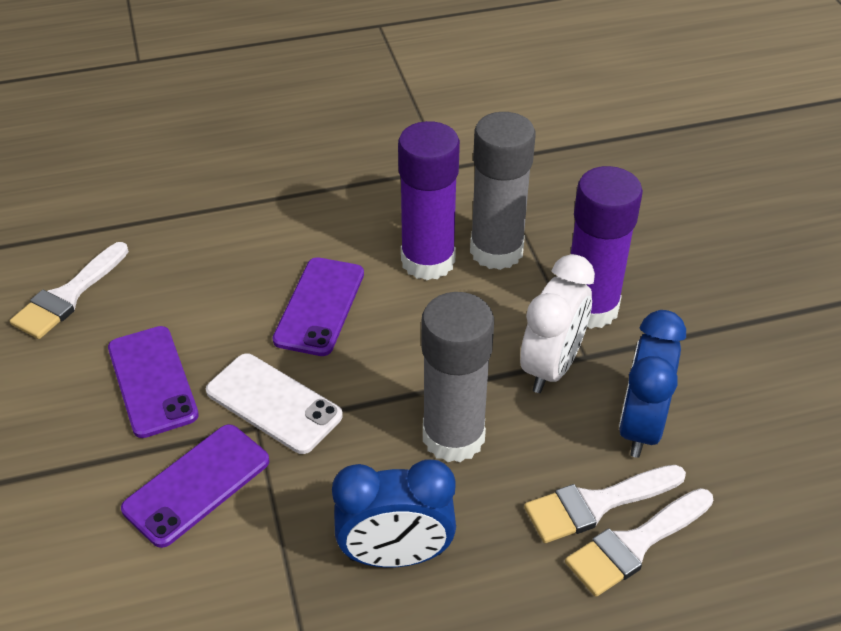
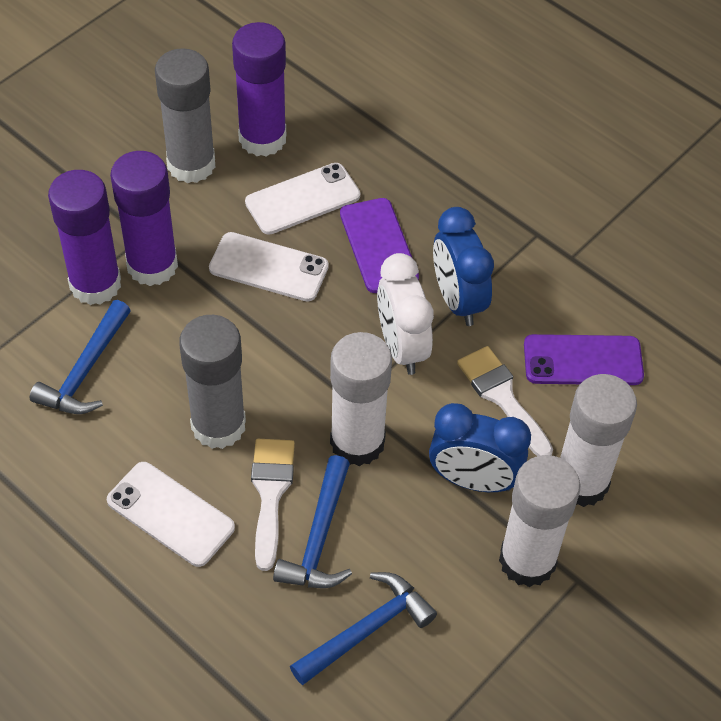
blue hammer: 0 -> 3
purple glue stick: 2 -> 3
purple phone: 3 -> 2
white brush: 3 -> 2
white glue stick: 0 -> 3
white phone: 1 -> 3

